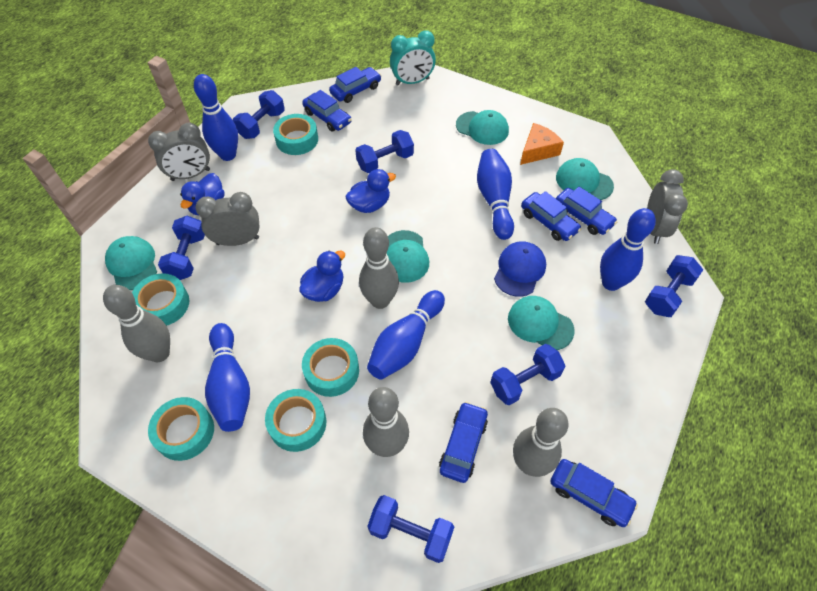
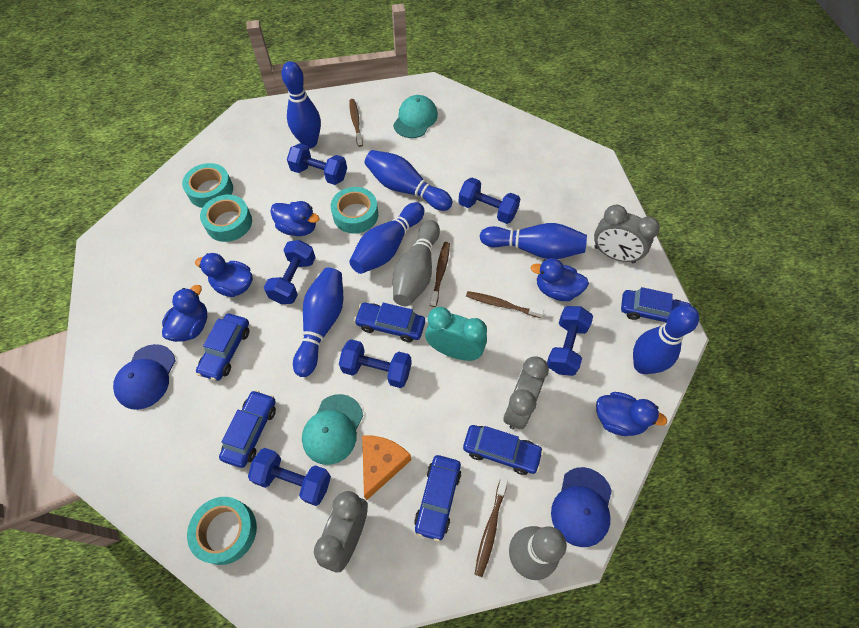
blue bowling pin: 5 -> 6
blue cap: 1 -> 2
blue duck: 3 -> 5
brown toothbrush: 0 -> 4
grey bowling pin: 4 -> 2
turquoise cap: 5 -> 2
turquoise tape: 5 -> 4

